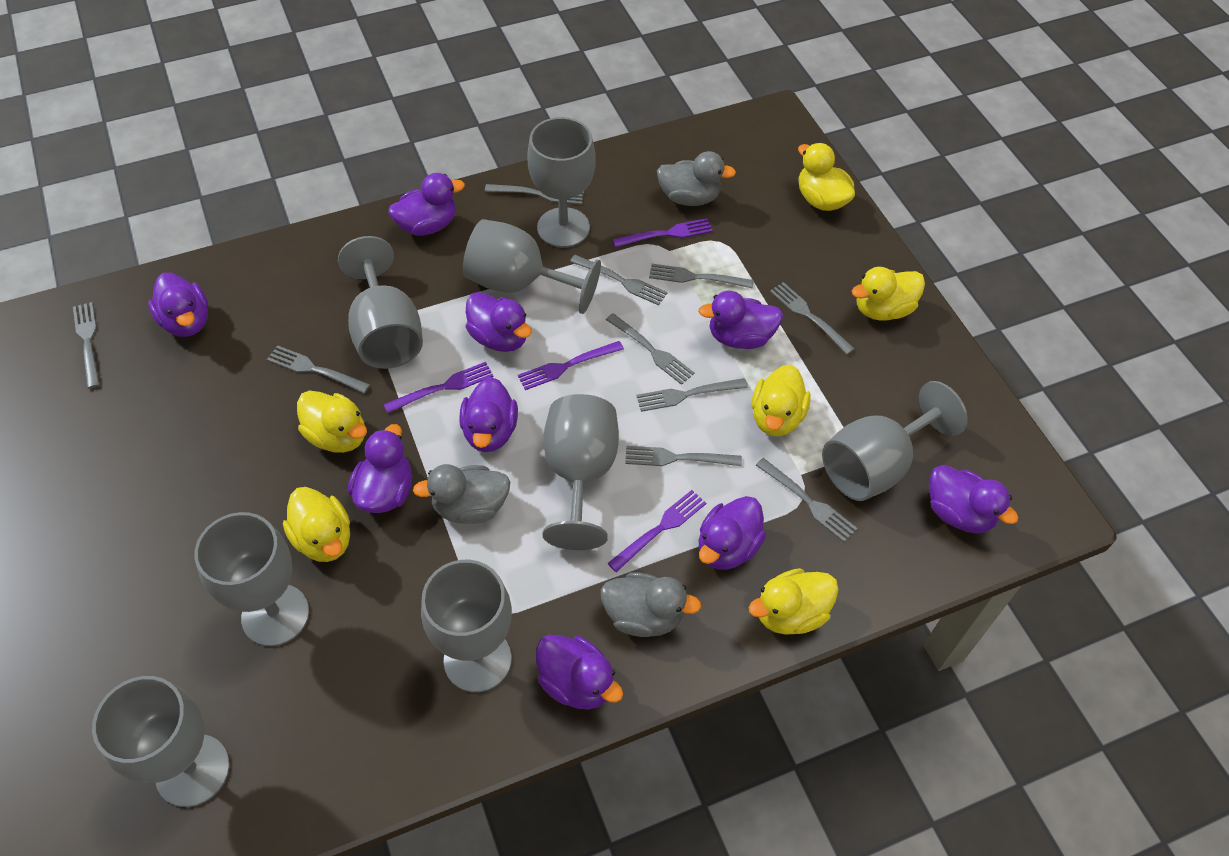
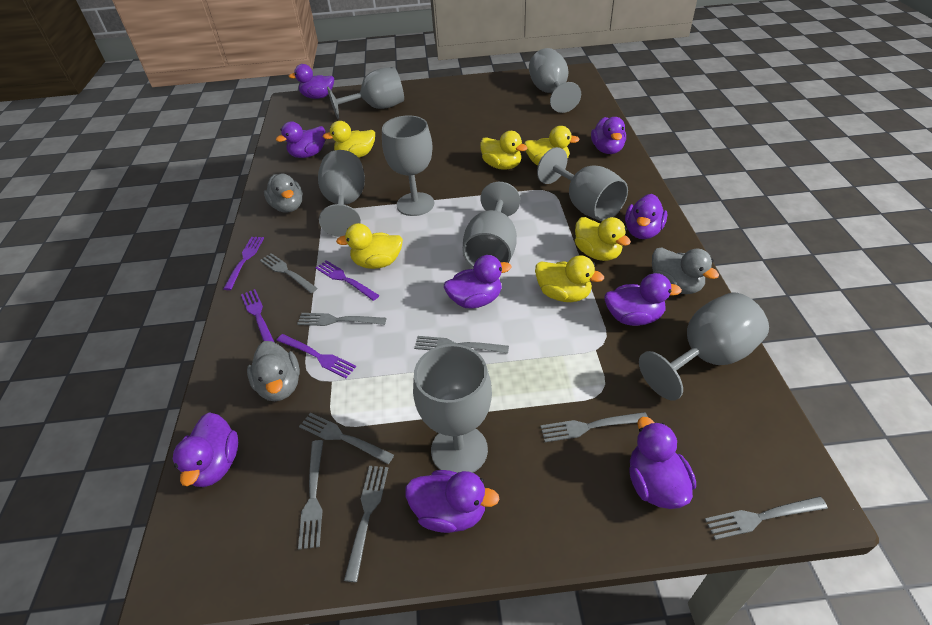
grey fork: 10 -> 8

